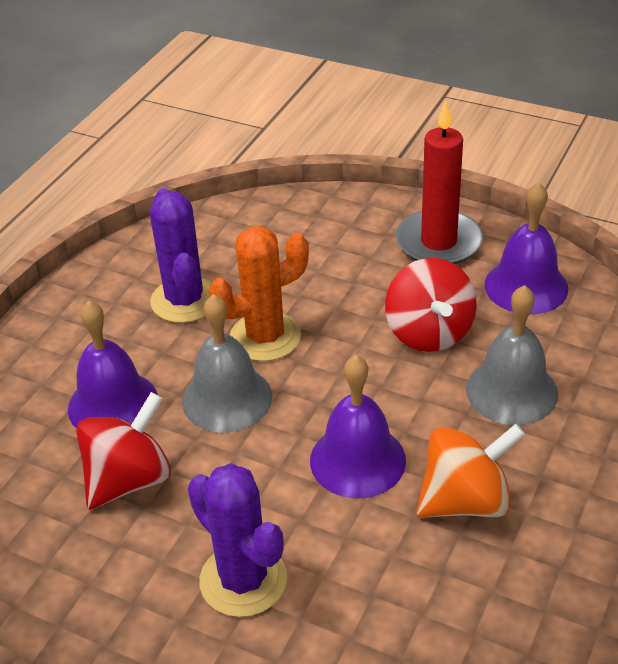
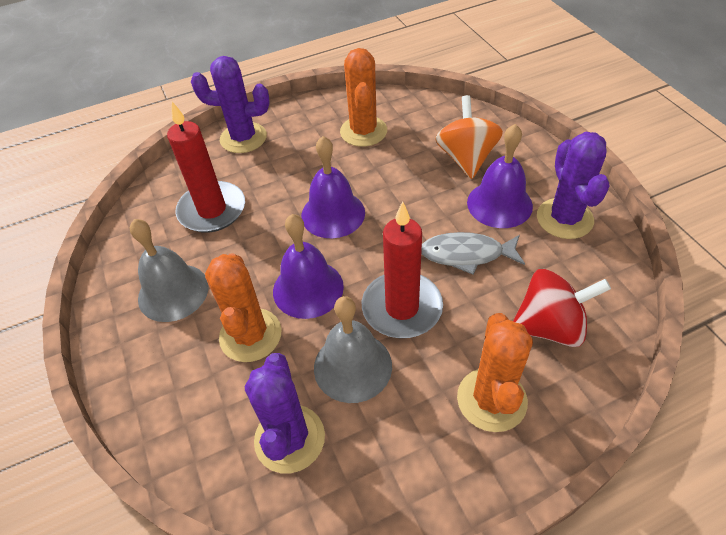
grey fish: 0 -> 1
orange cactus: 1 -> 3
purple cactus: 2 -> 3
red candle: 1 -> 2
red spinning top: 2 -> 1

